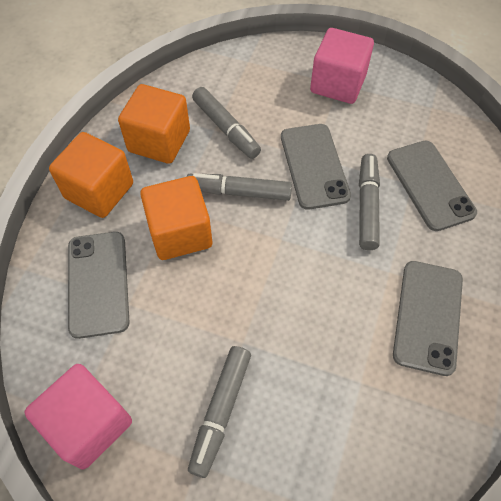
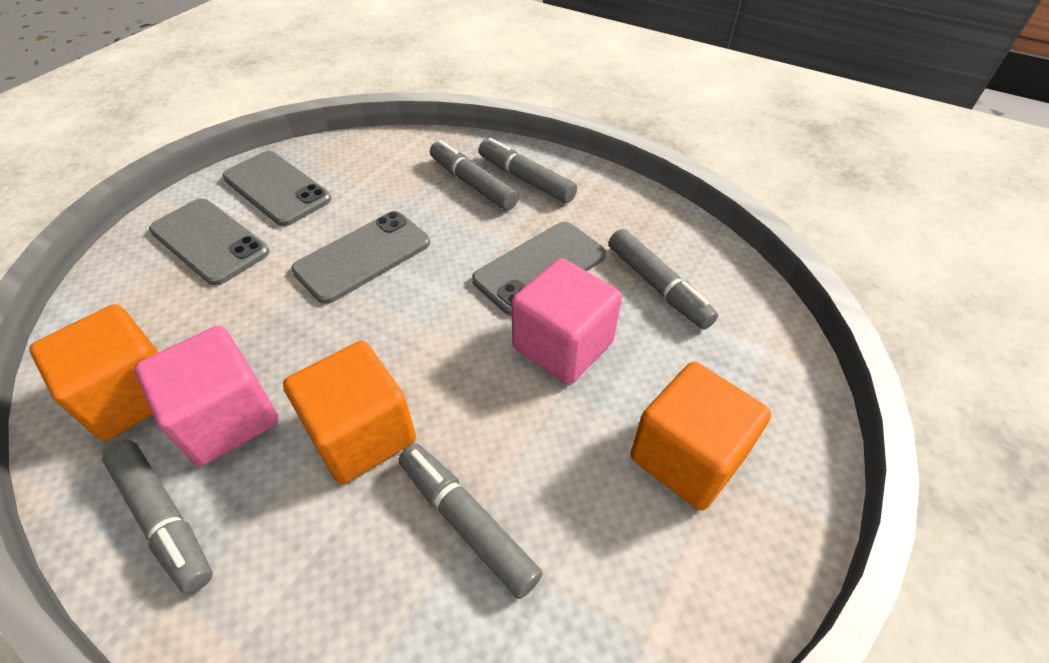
grey marker: 4 -> 5

